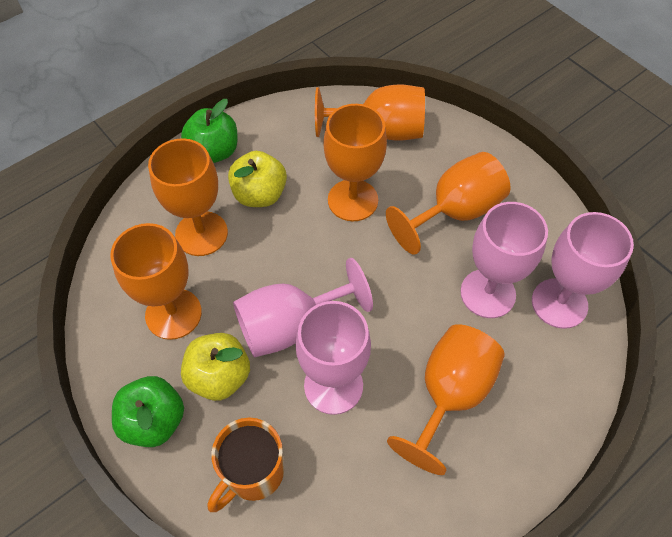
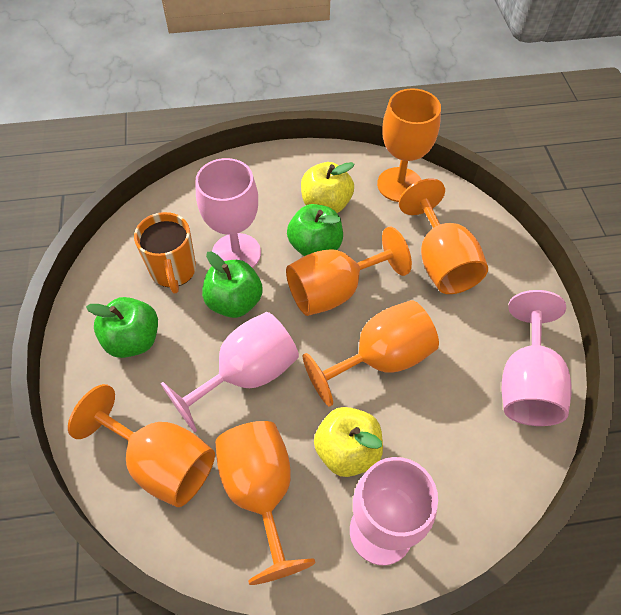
green apple: 2 -> 3

